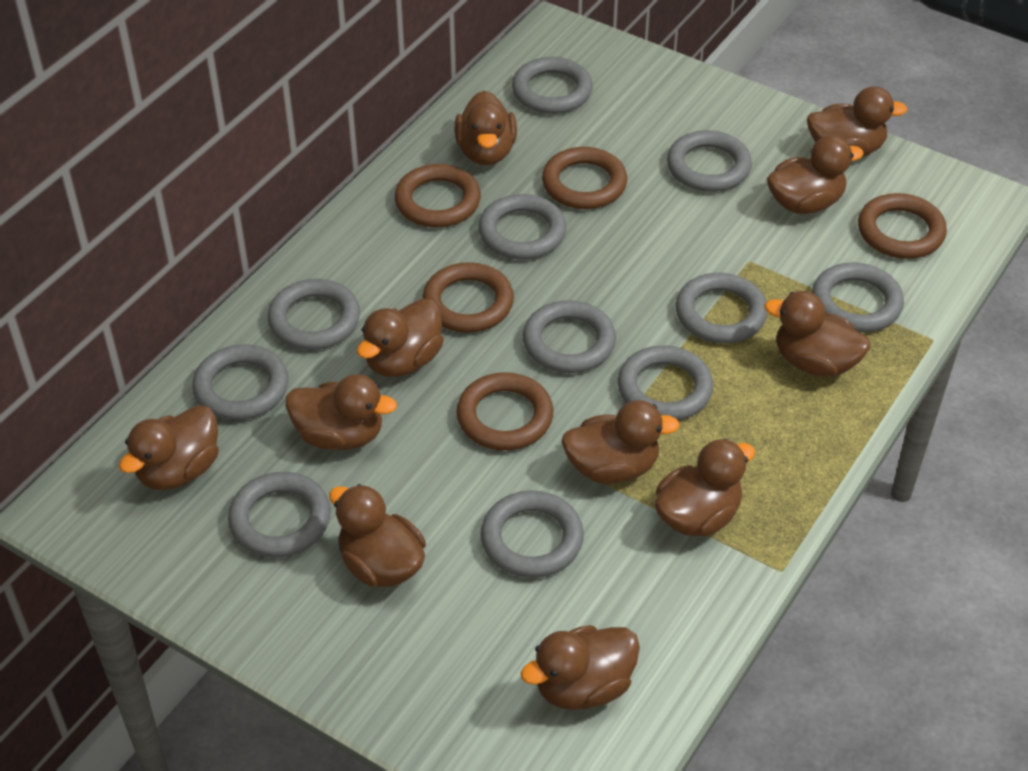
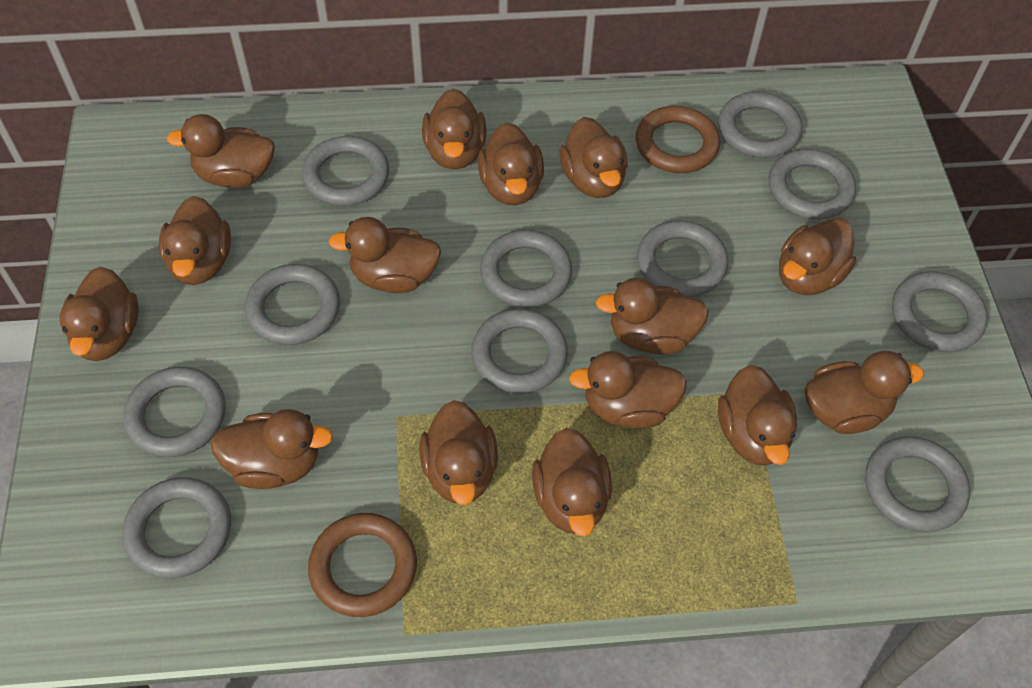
brown duck: 11 -> 15
brown ring: 5 -> 2

